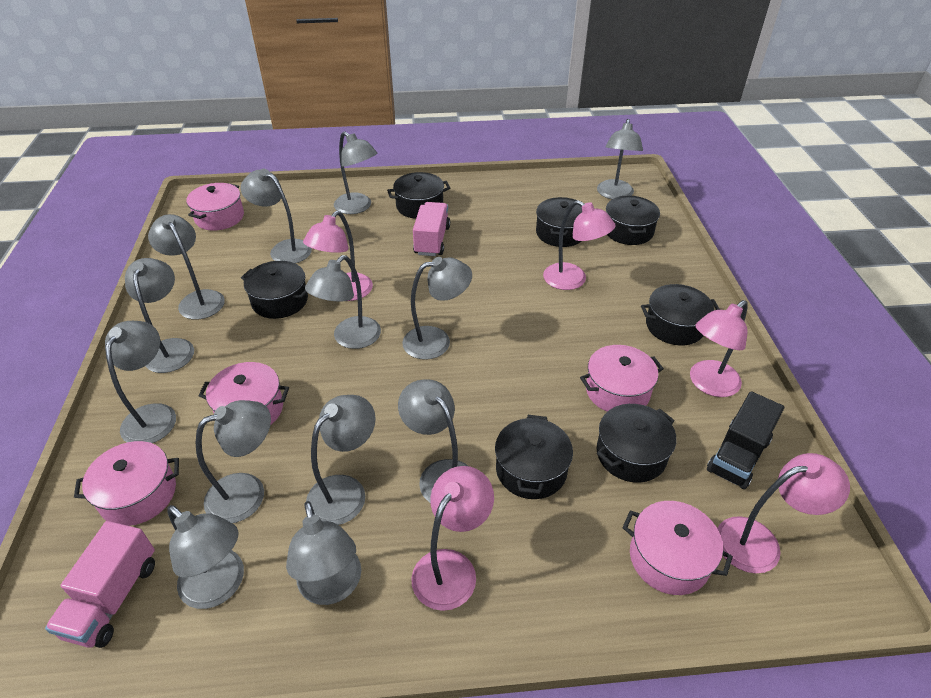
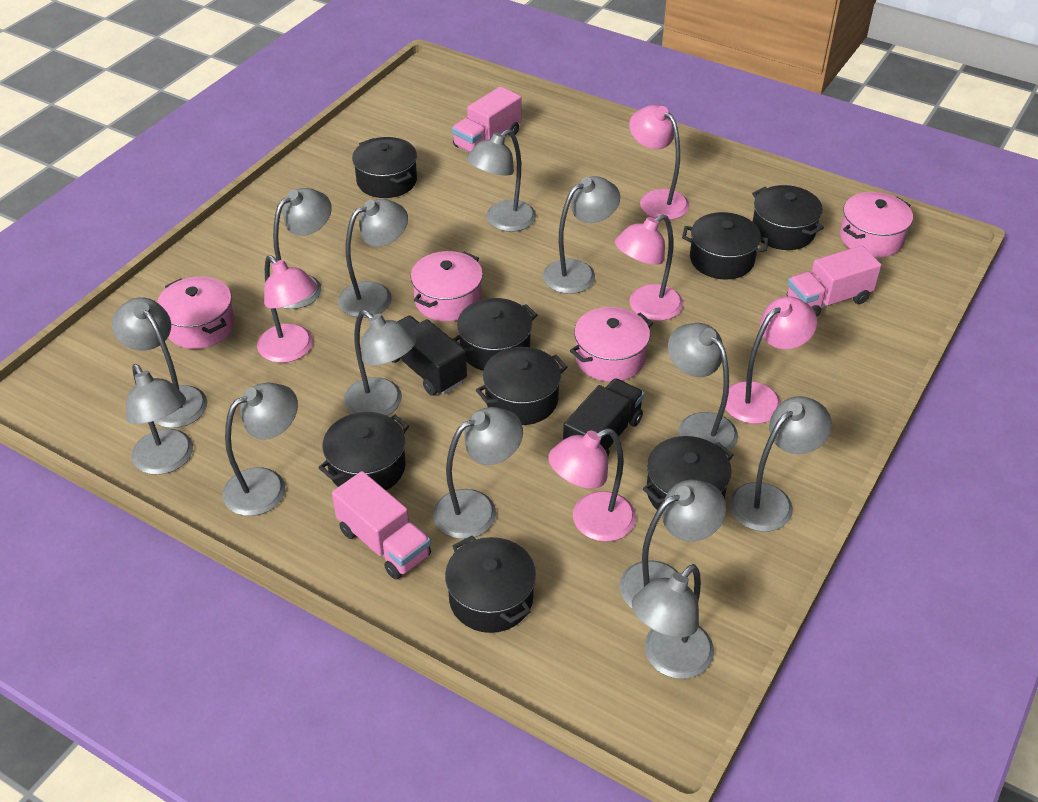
black pot: 7 -> 8
black truck: 1 -> 2
pink pot: 5 -> 4
pink truck: 2 -> 3

